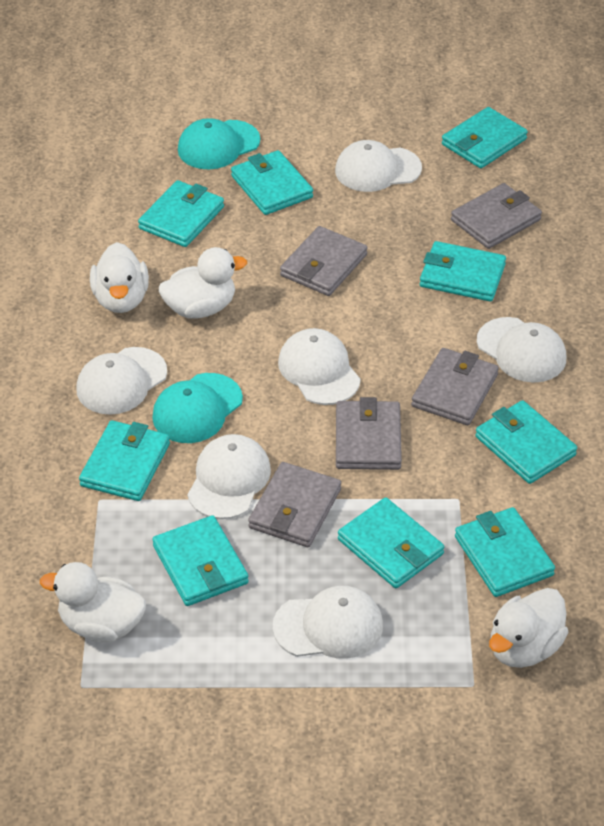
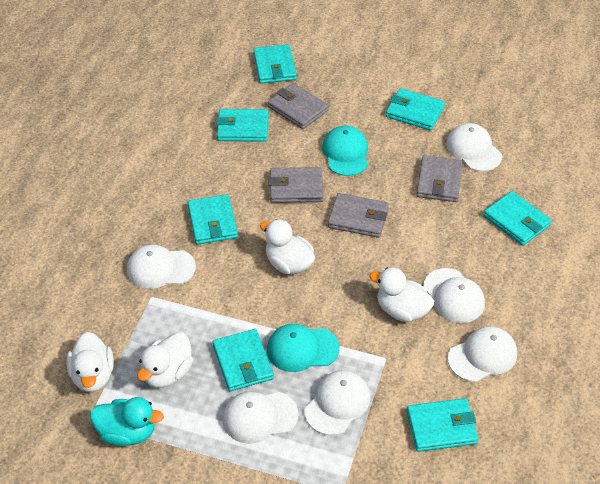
grey wallet: 5 -> 4
turquoise duck: 0 -> 1
turquoise wallet: 9 -> 7

